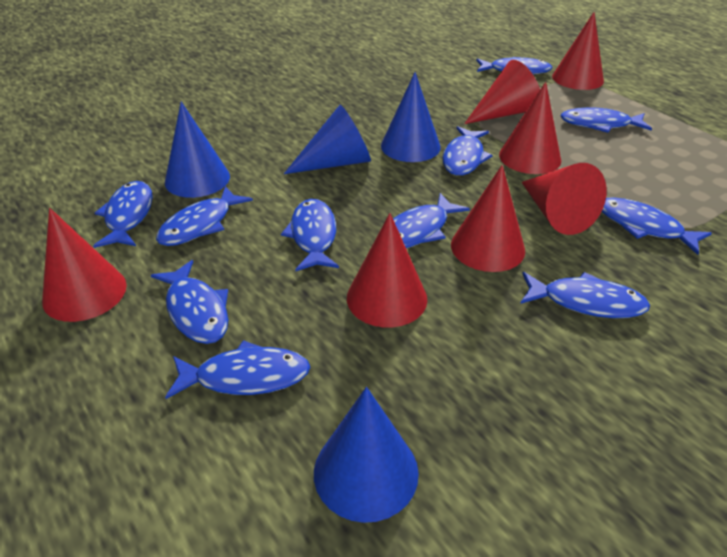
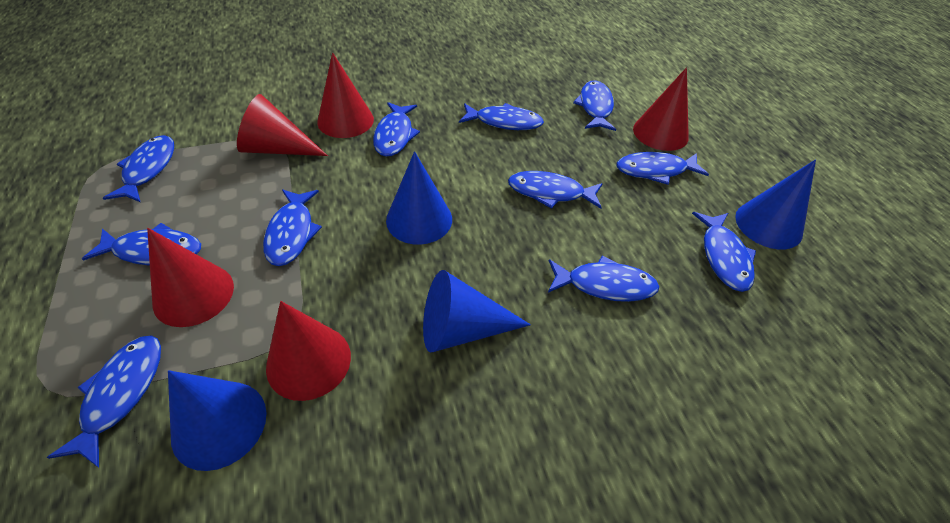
red cone: 7 -> 5

